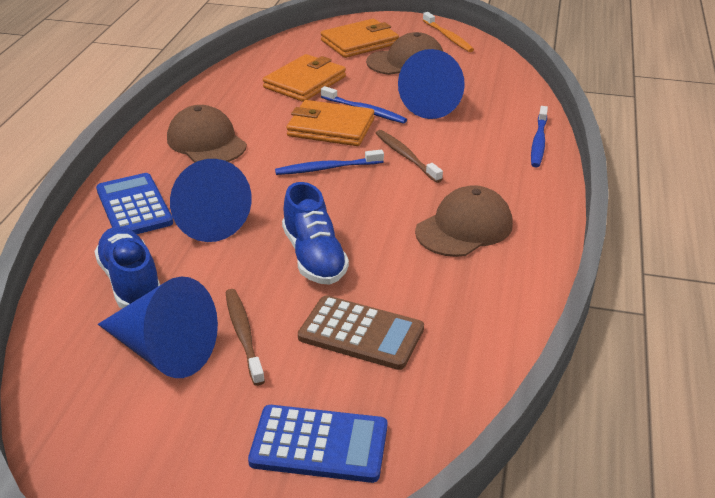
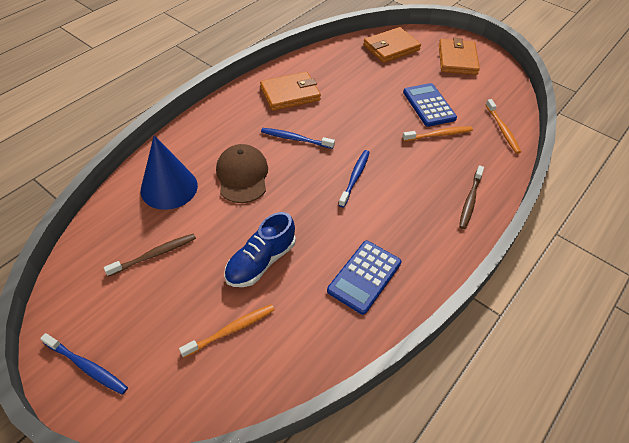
blue cone: 3 -> 1
blue shoe: 2 -> 1
brown calculator: 1 -> 0
brown cap: 3 -> 1
orange toothbrush: 1 -> 3

